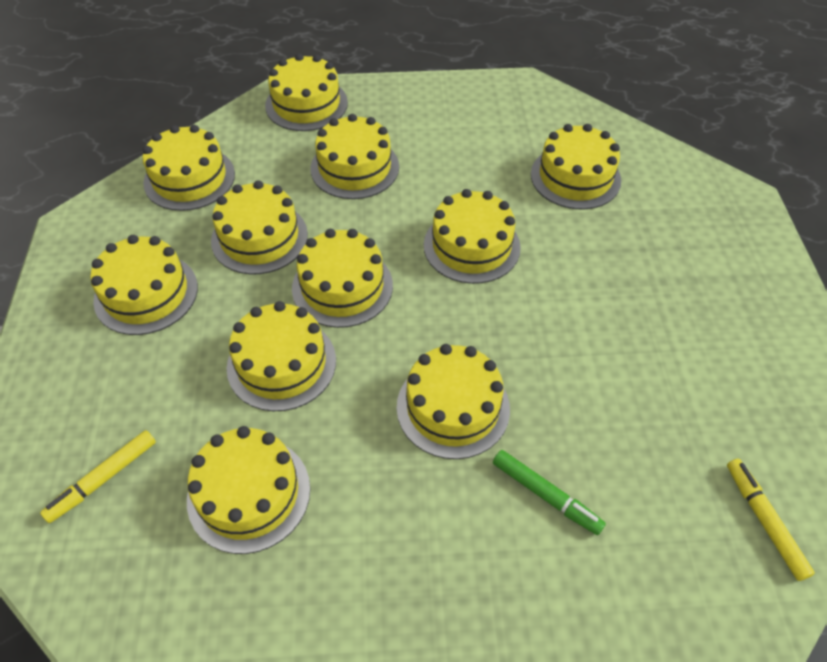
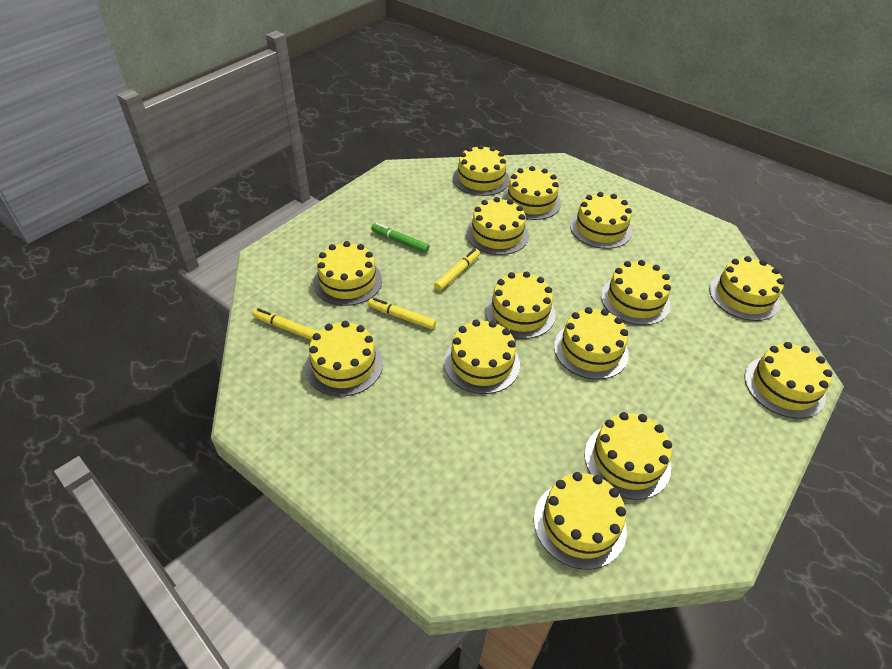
yellow cake: 11 -> 14
yellow marker: 2 -> 3

